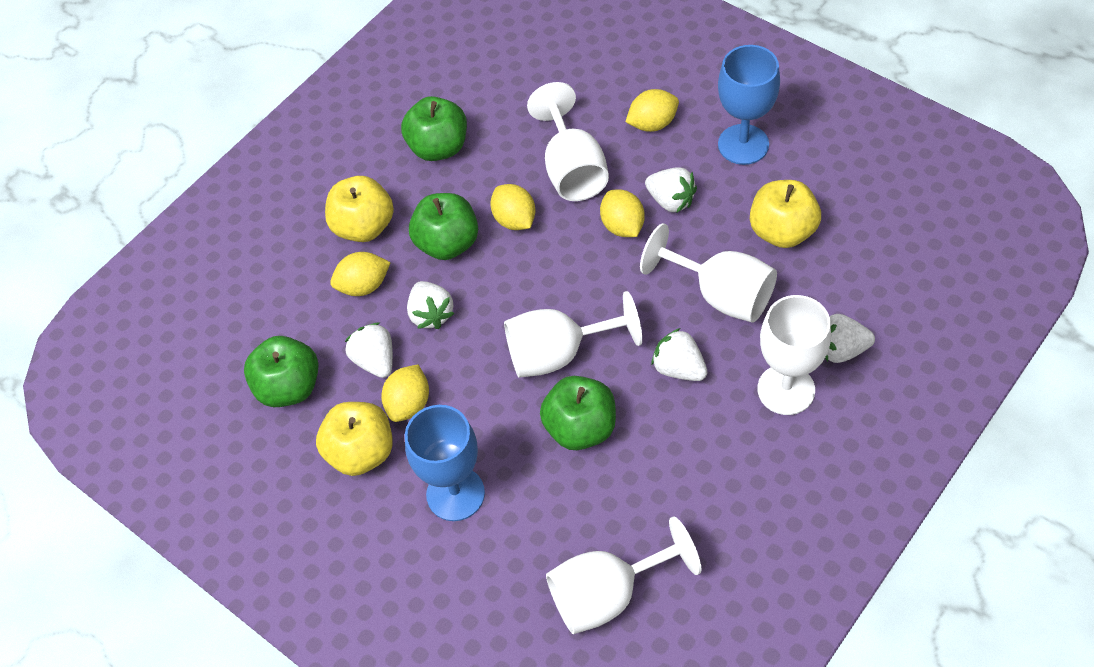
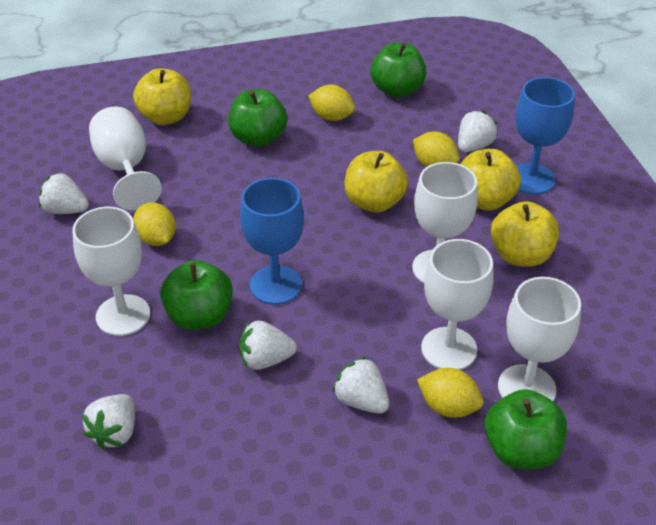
yellow apple: 3 -> 4
yellow lemon: 5 -> 4

